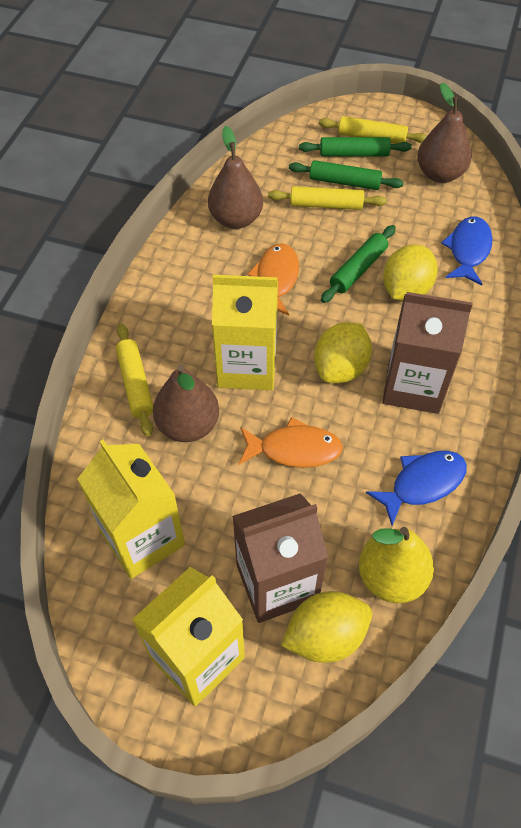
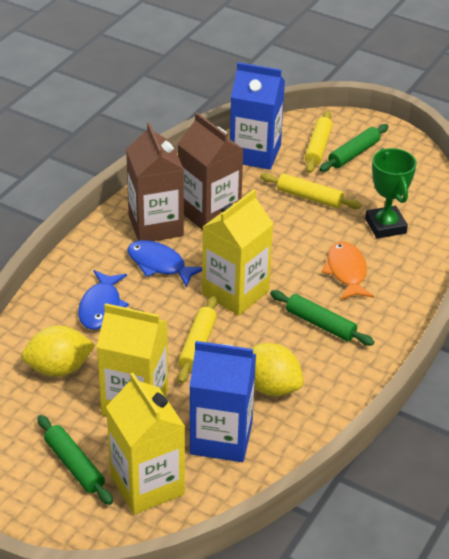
blue carton: 0 -> 2
brown pear: 3 -> 0
green trophy: 0 -> 1
orange fish: 2 -> 1
yellow lemon: 3 -> 2
yellow pear: 1 -> 0

